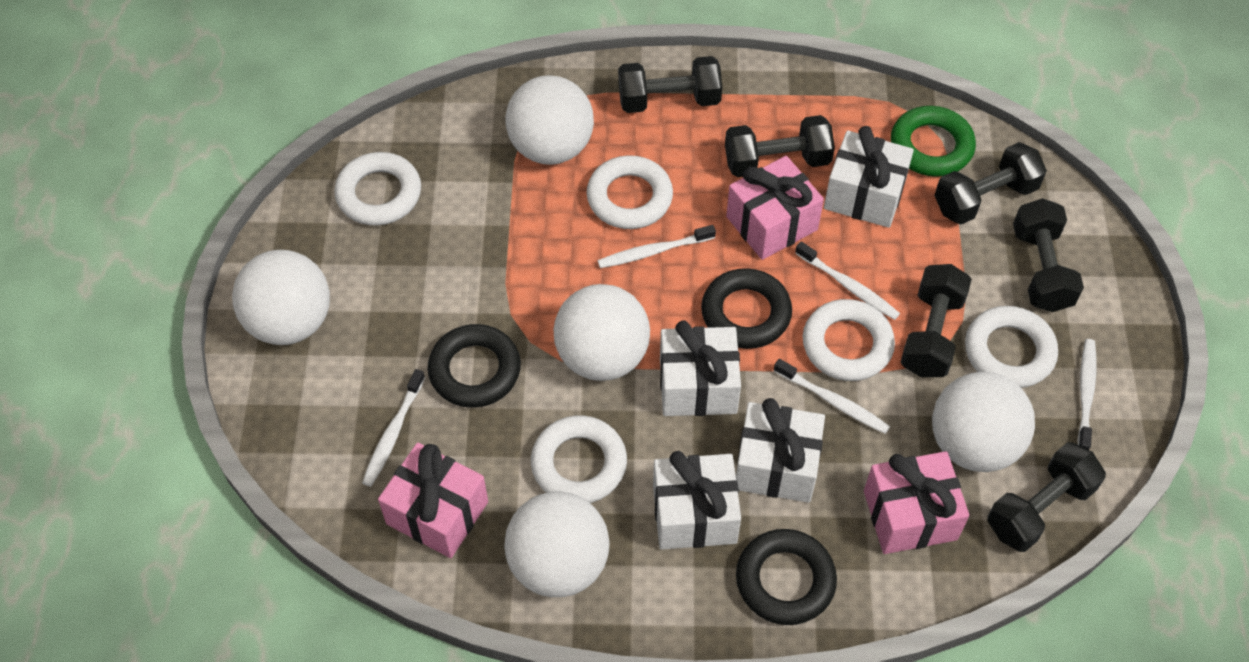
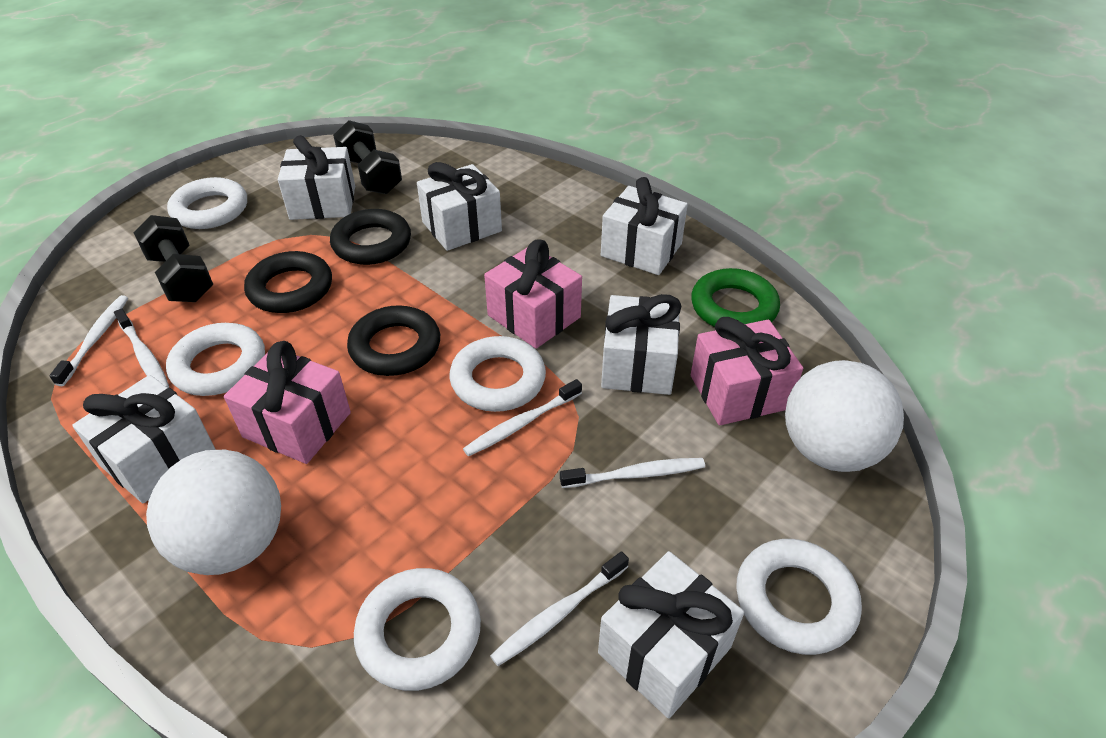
black dumbbell: 6 -> 2
white ball: 5 -> 2
white gift: 4 -> 6

